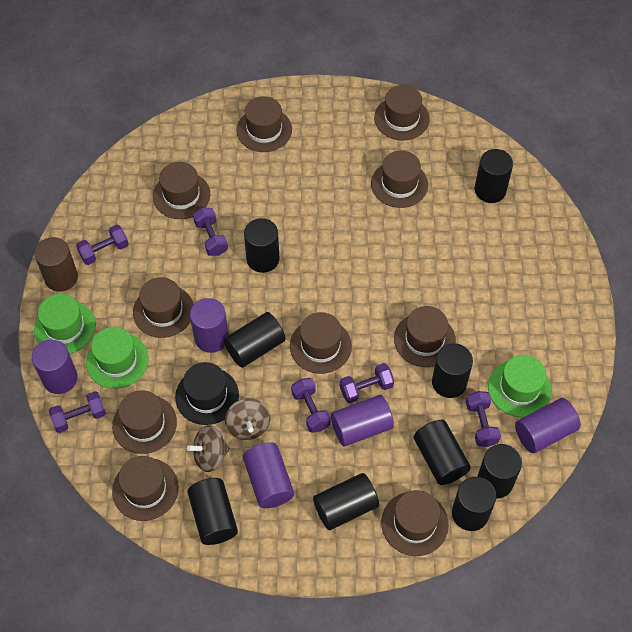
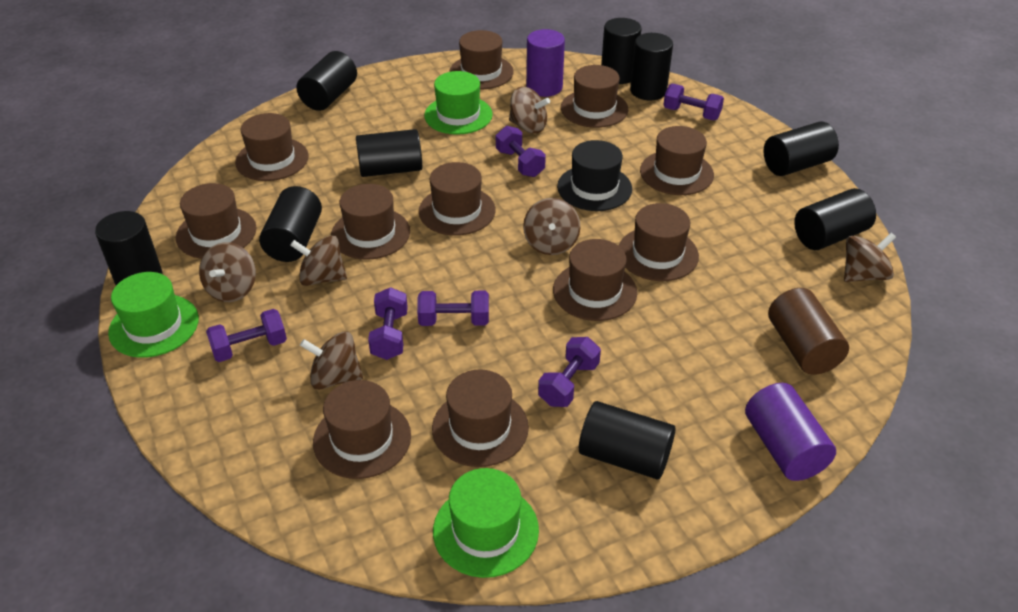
brown hat: 10 -> 11
brown spinning top: 2 -> 6
purple cylinder: 5 -> 2

